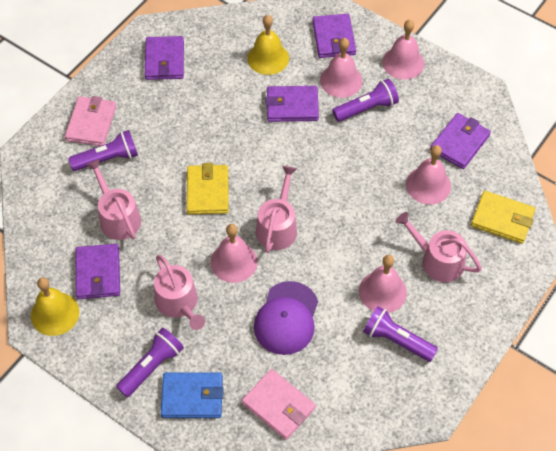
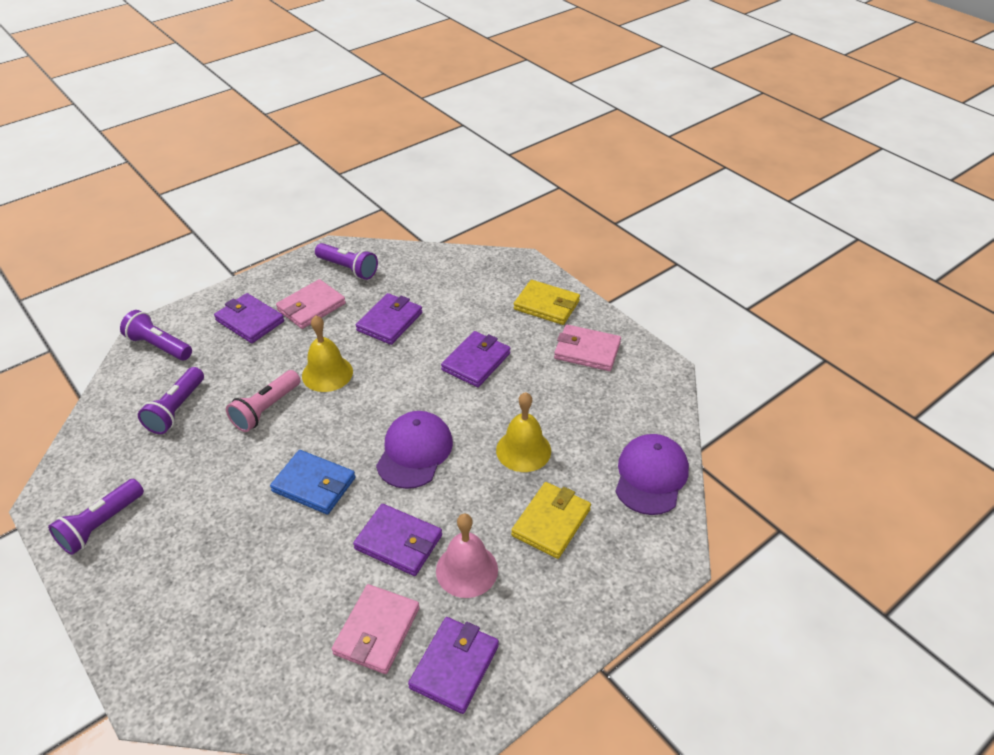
pink bell: 5 -> 1
pink flashlight: 0 -> 1
pink wallet: 2 -> 3
pink watering can: 4 -> 0
purple cap: 1 -> 2

